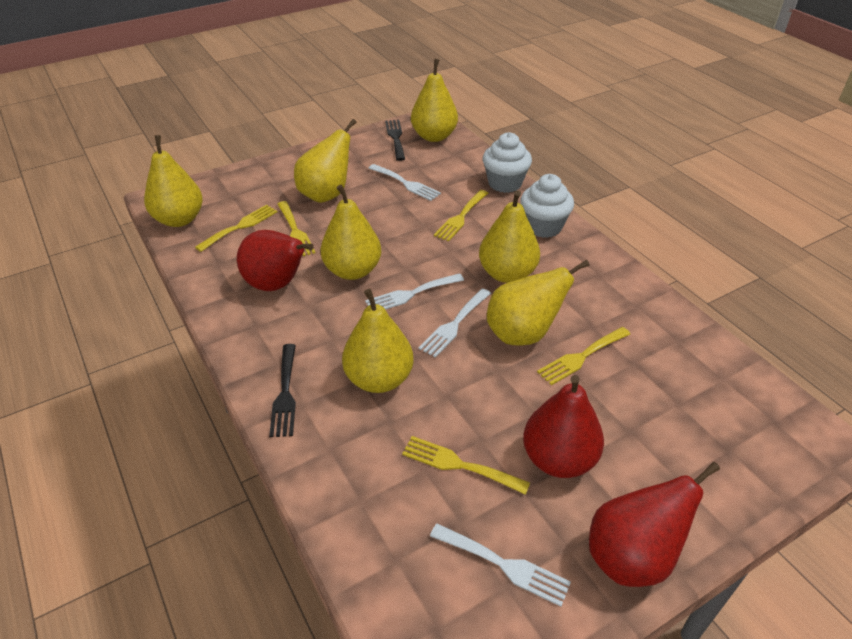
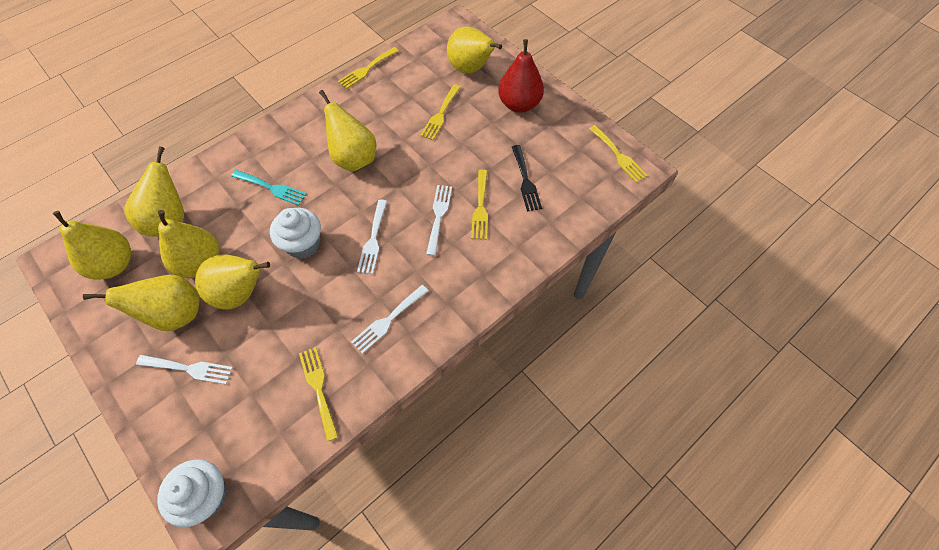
black fork: 2 -> 1
red pear: 3 -> 1
turquoise fork: 0 -> 1

